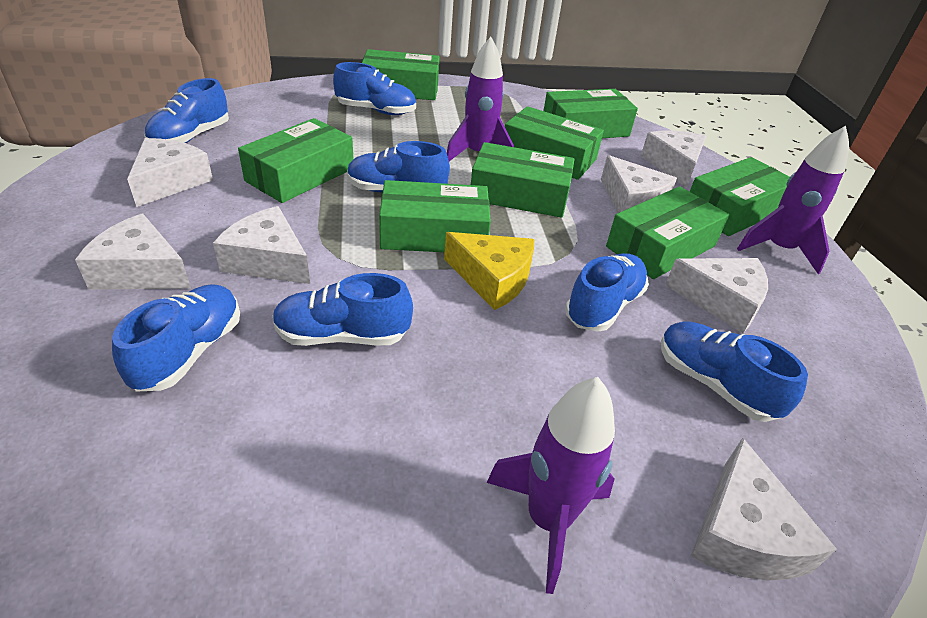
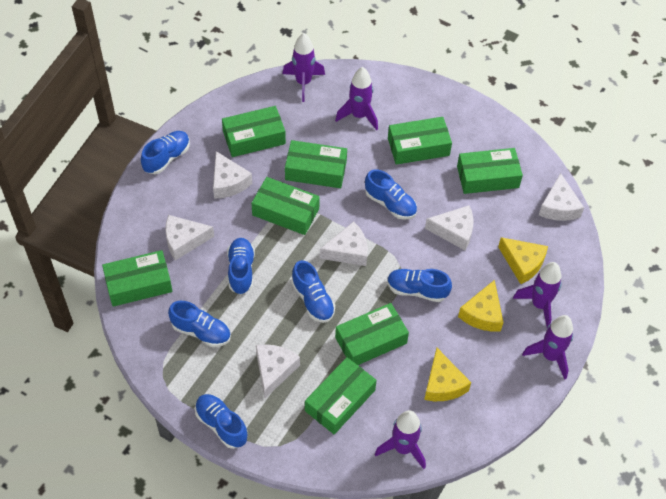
purple rocket: 3 -> 5
white cheese: 7 -> 6
yellow cheese: 1 -> 3

